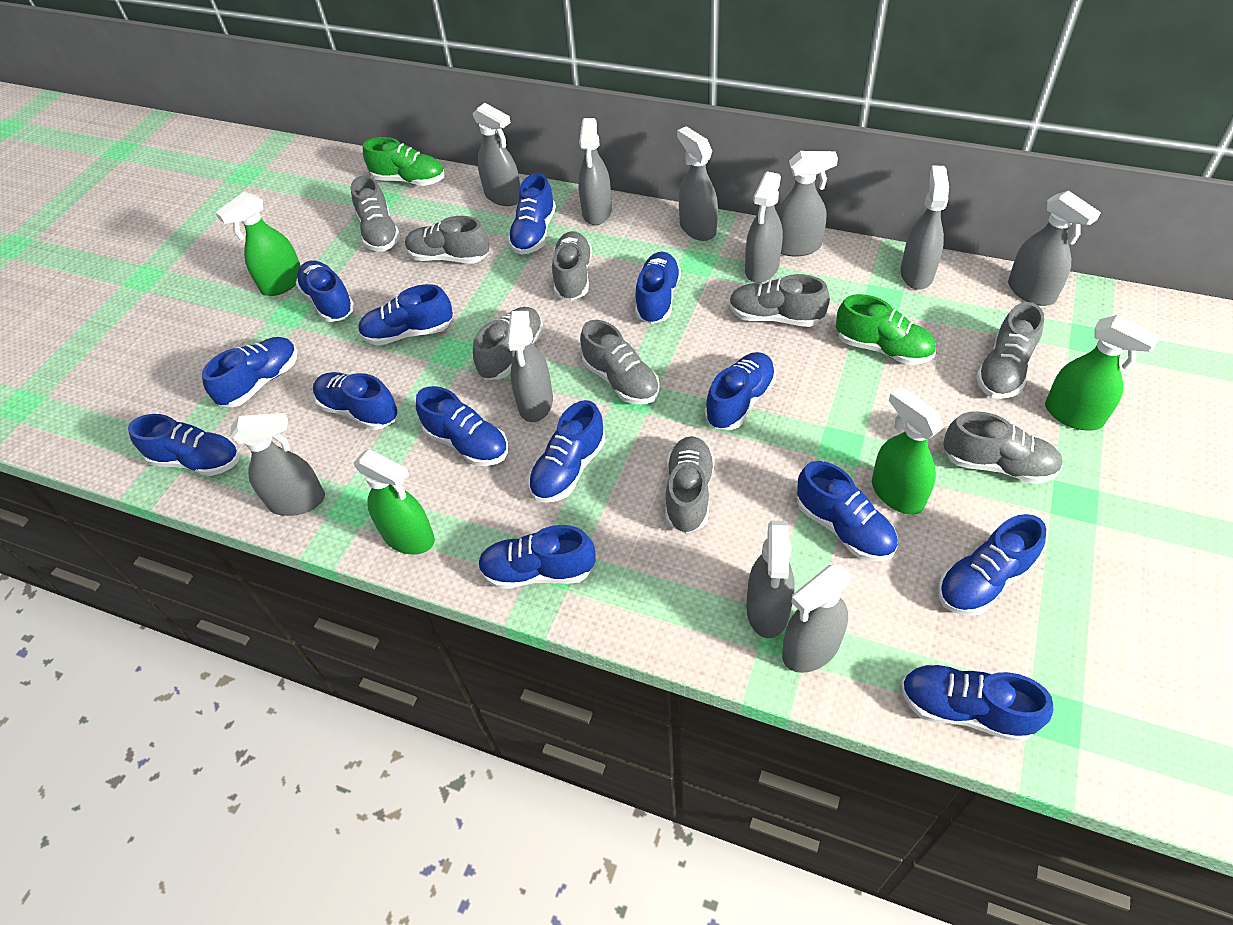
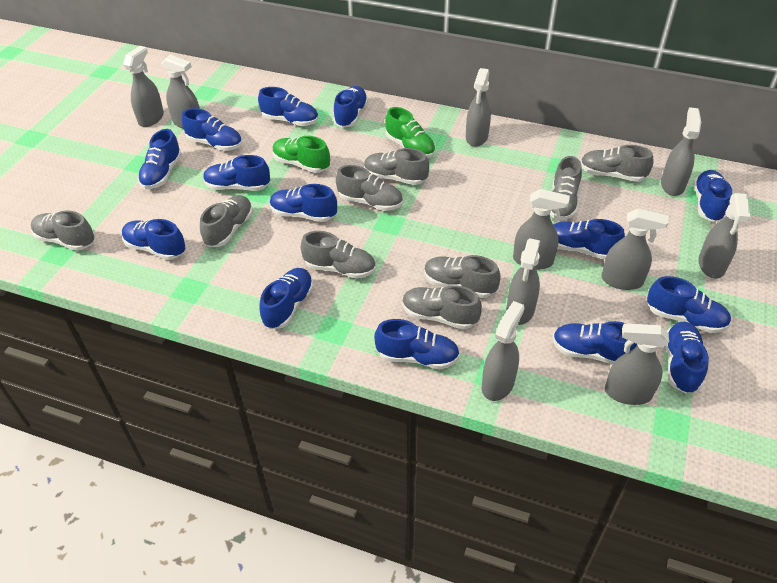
green spray bottle: 4 -> 0
grey spray bottle: 11 -> 10

